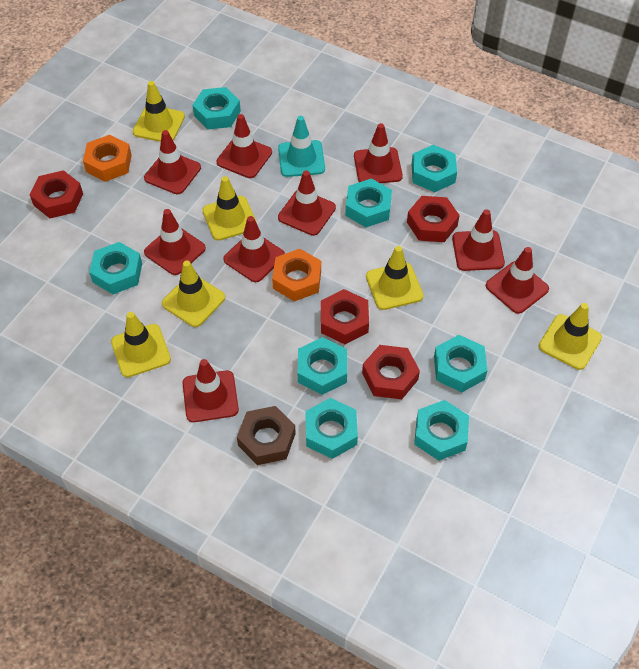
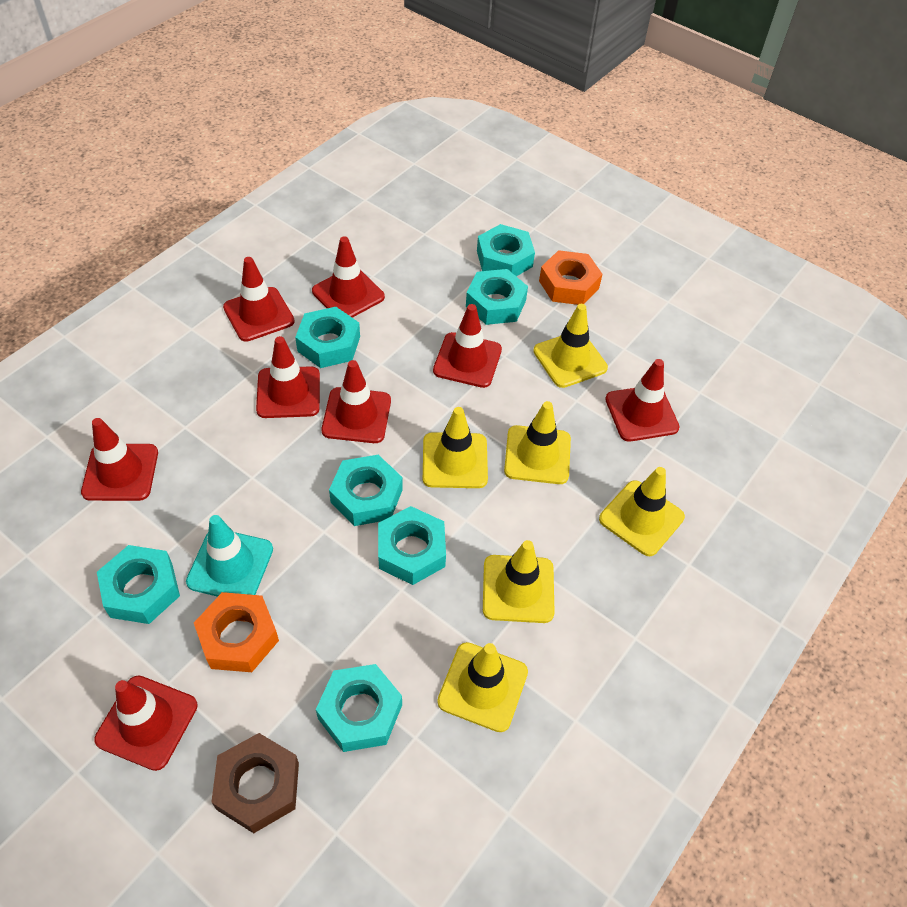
red nut: 4 -> 0
red traffic cone: 9 -> 8
turquoise nut: 8 -> 7

